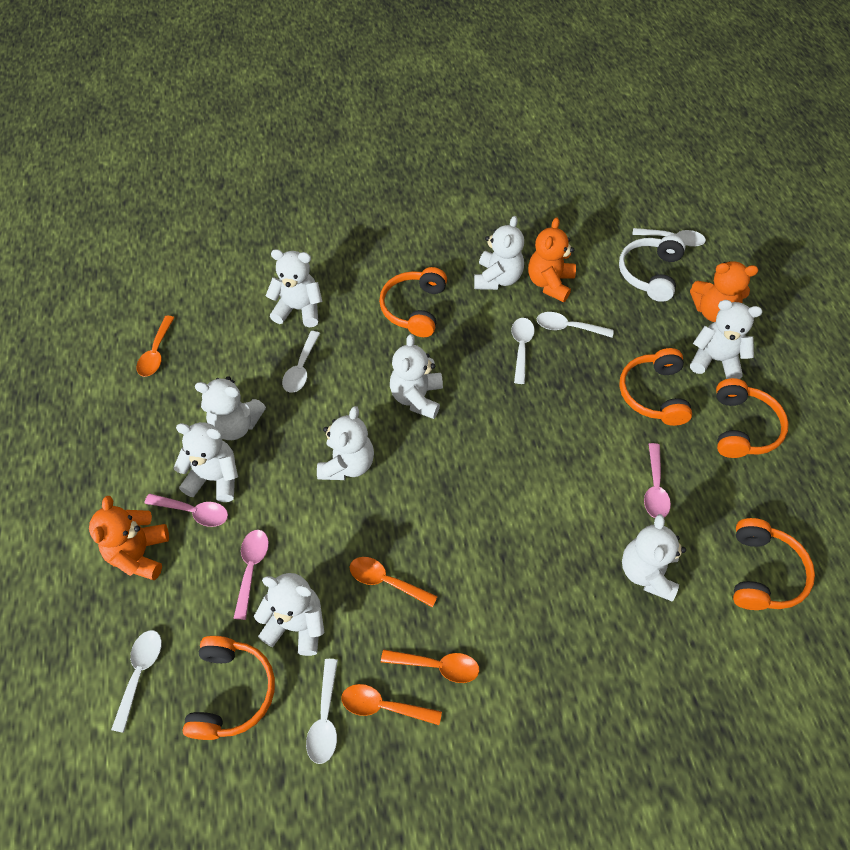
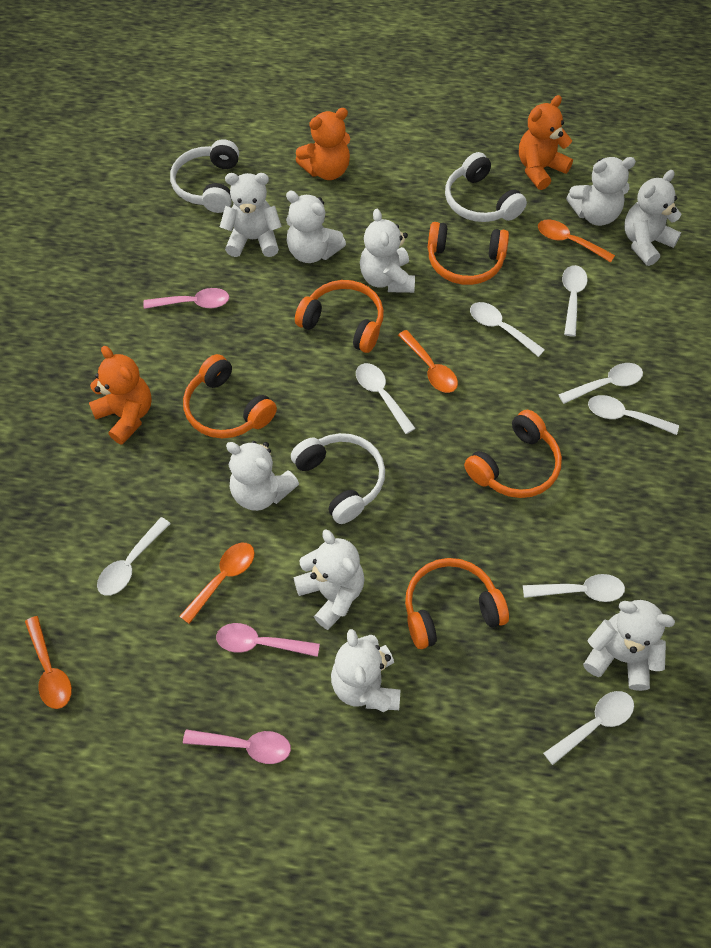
white headphones: 1 -> 3
white spoon: 6 -> 8

